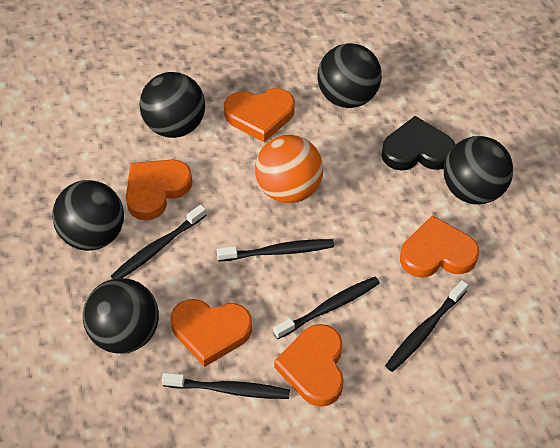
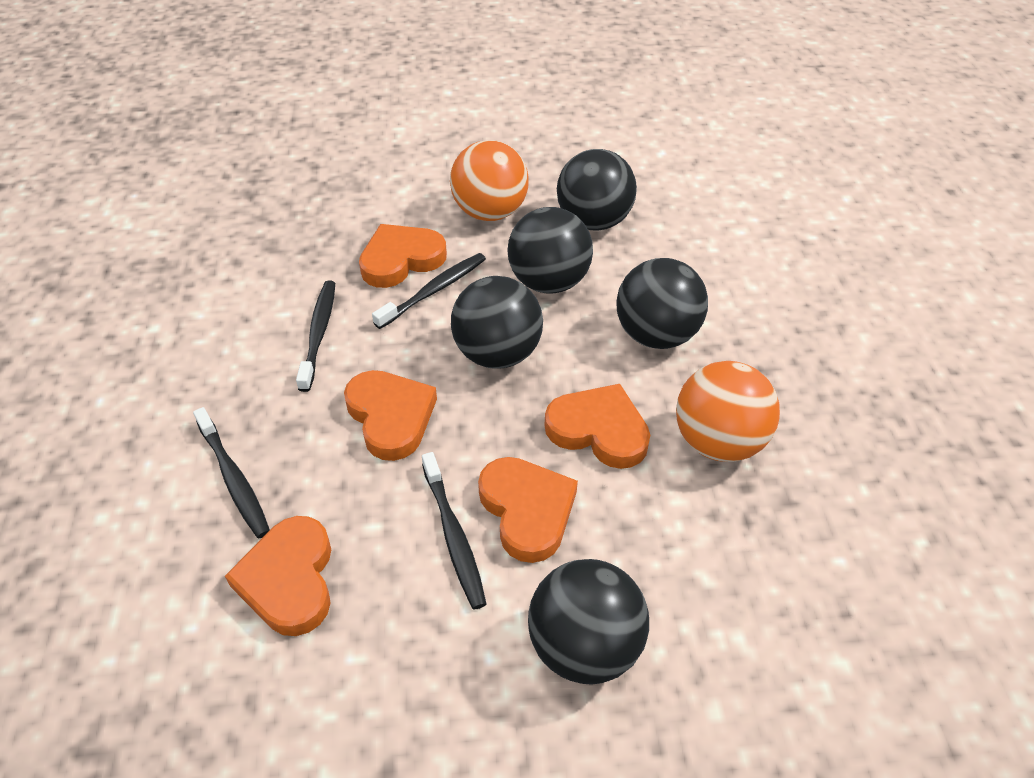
black heart: 1 -> 0
black toothbrush: 5 -> 4
orange ball: 1 -> 2

